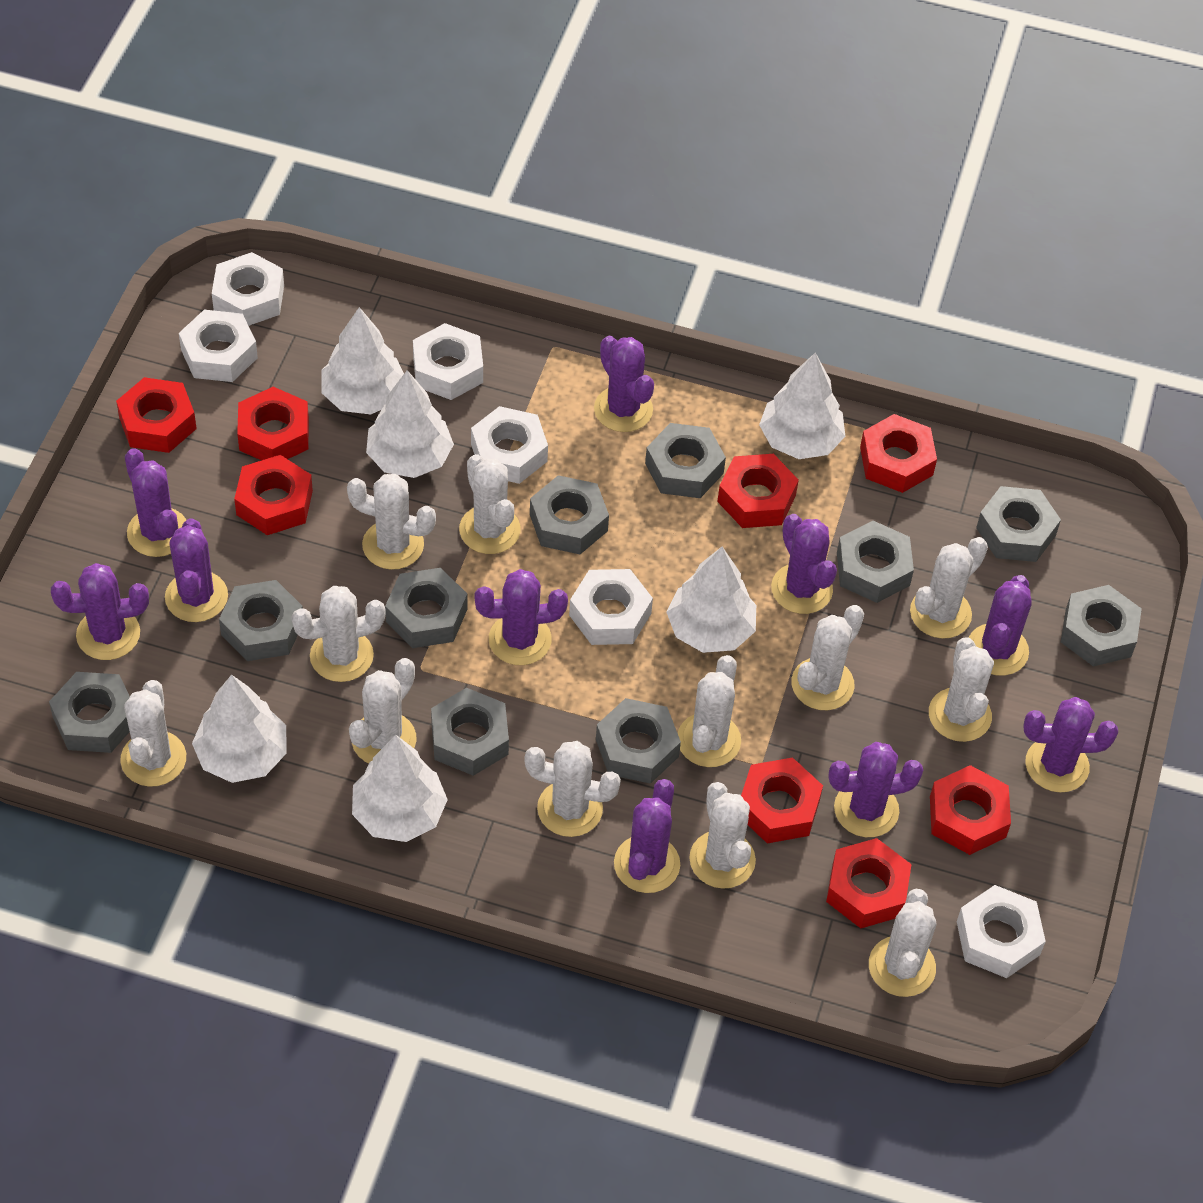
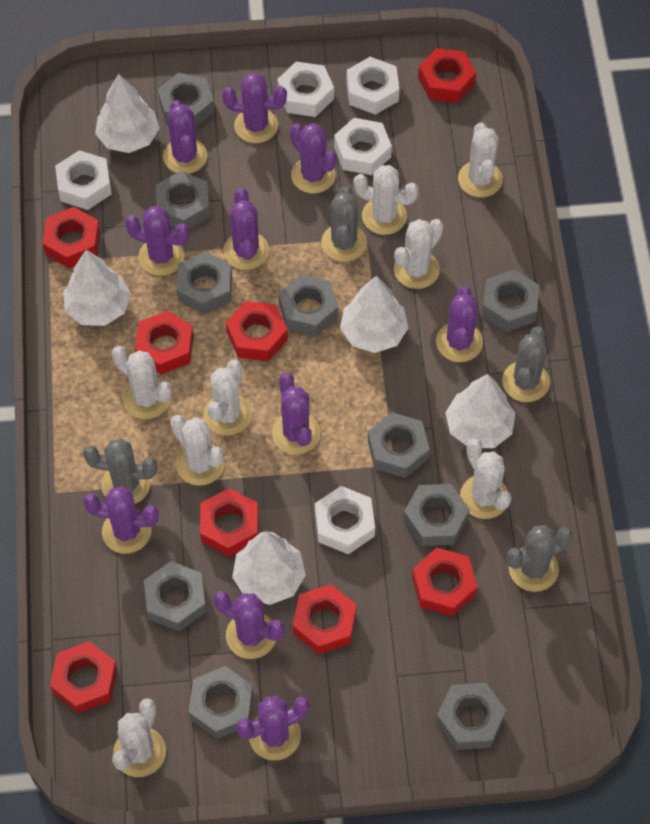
grey cactus: 0 -> 4
white cactus: 12 -> 8
white nut: 6 -> 5
white tree: 6 -> 5

